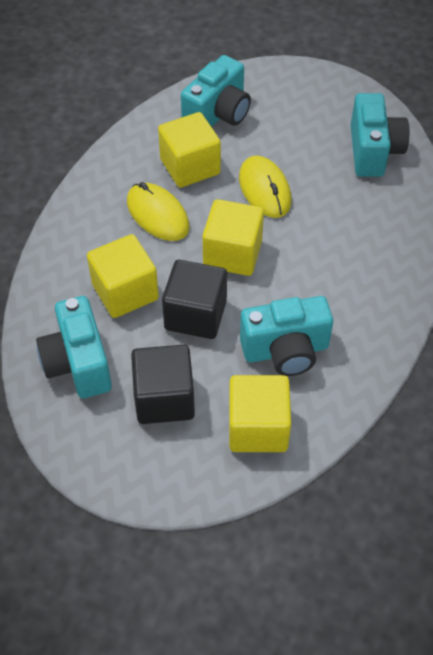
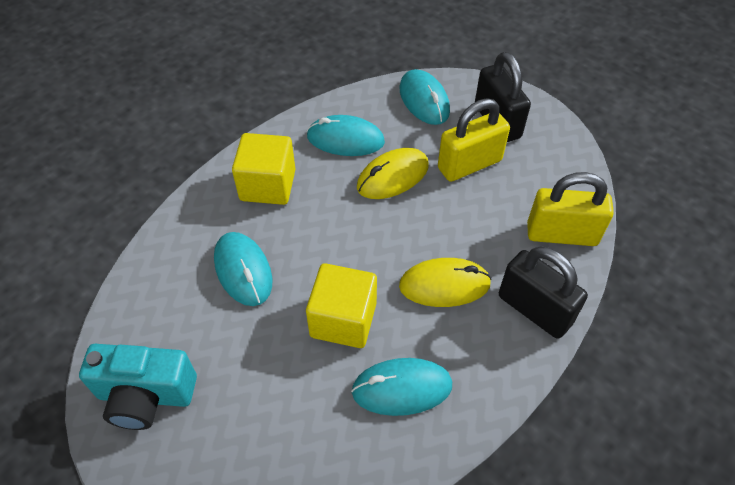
black cube: 2 -> 0
black padlock: 0 -> 2
turquoise camera: 4 -> 1
turquoise mouse: 0 -> 4
yellow cube: 4 -> 2
yellow padlock: 0 -> 2

